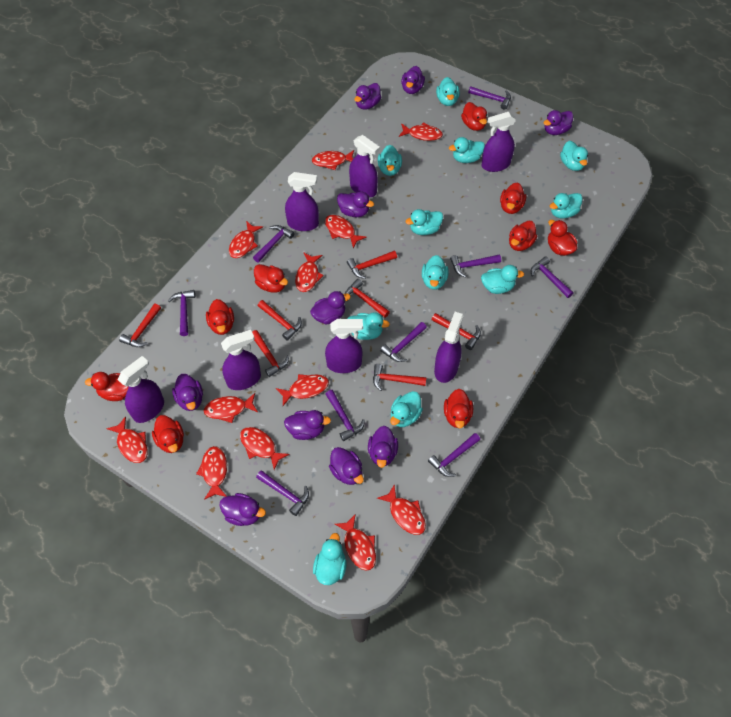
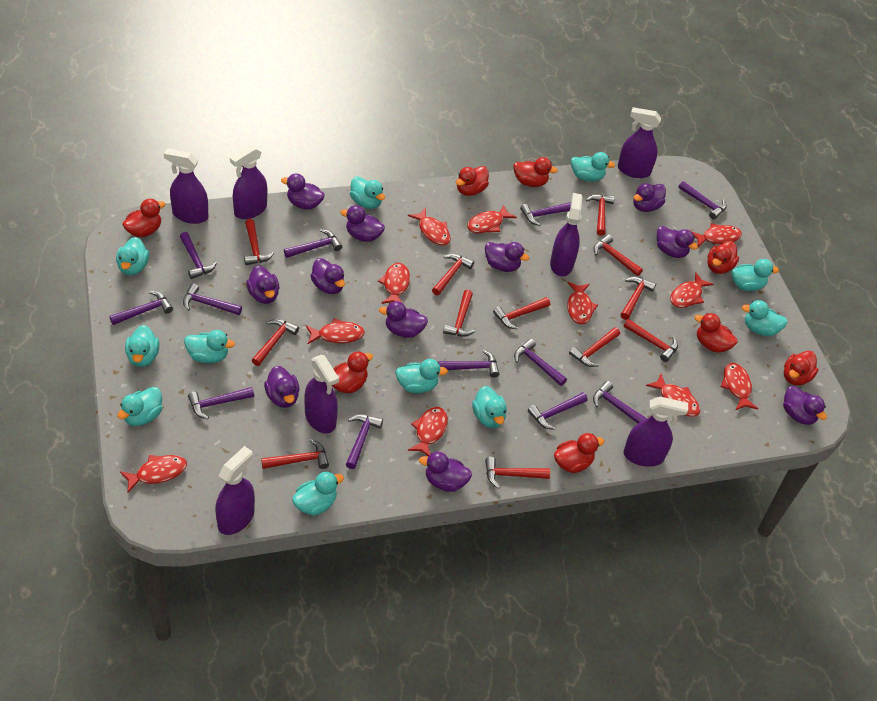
purple duck: 10 -> 11
purple hammer: 9 -> 12
red duck: 9 -> 8
red fish: 12 -> 11
red hammer: 7 -> 12

